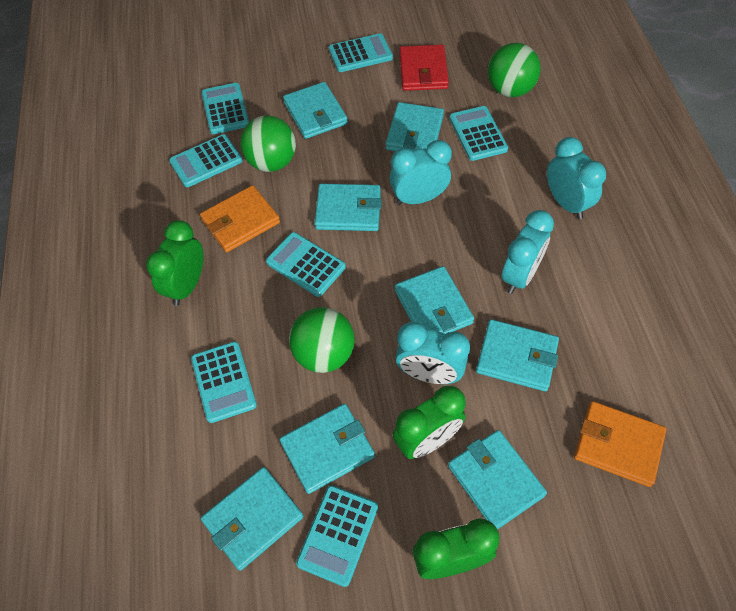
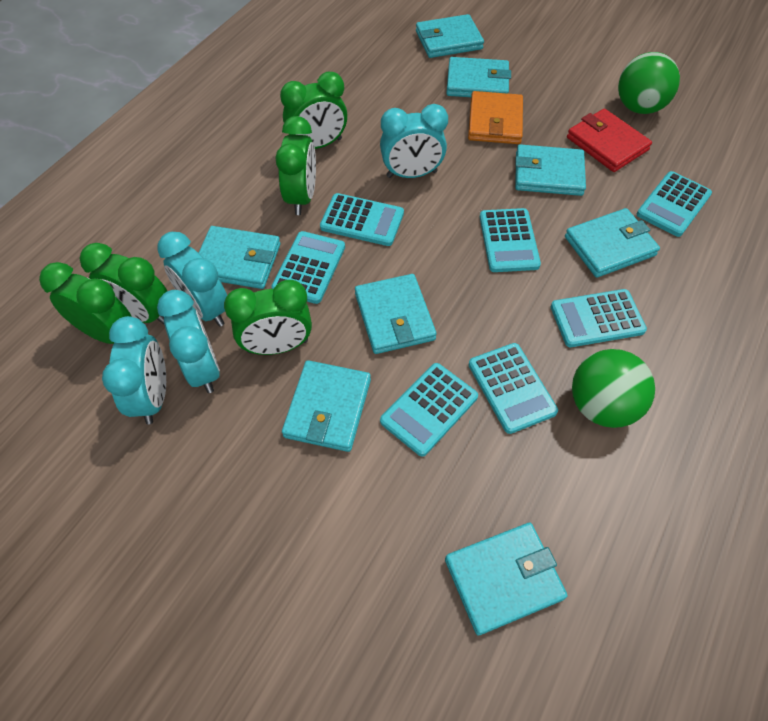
green ball: 3 -> 2
green clock: 3 -> 5
orange wallet: 2 -> 1

